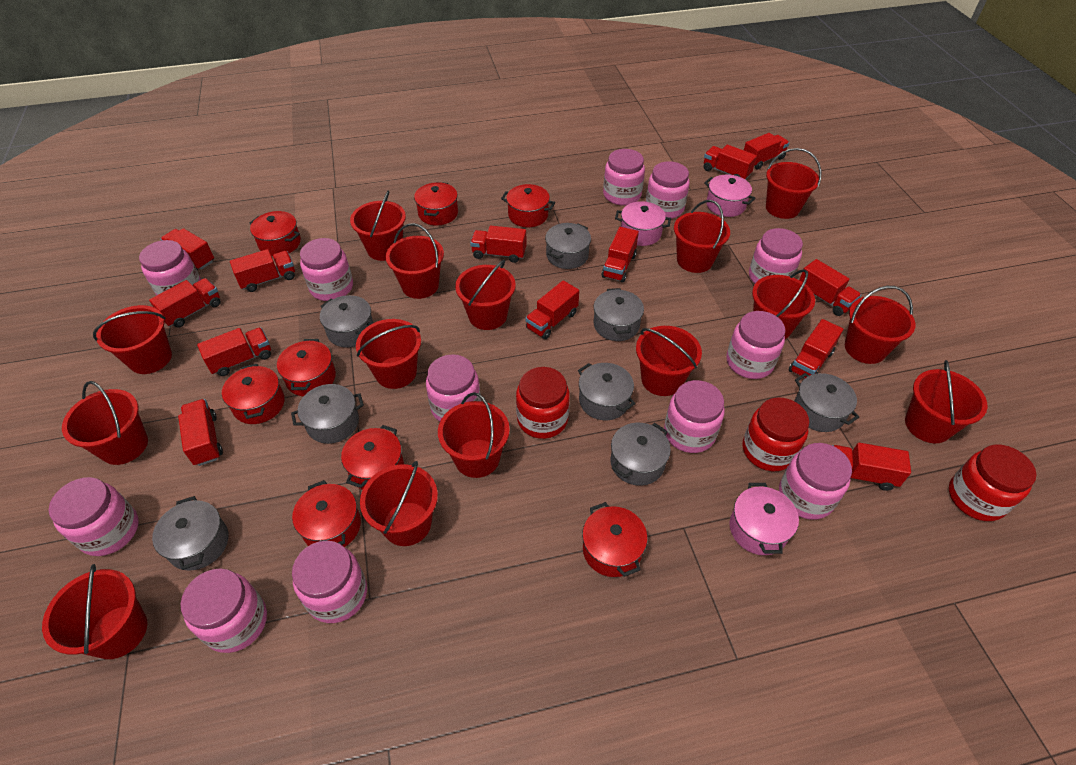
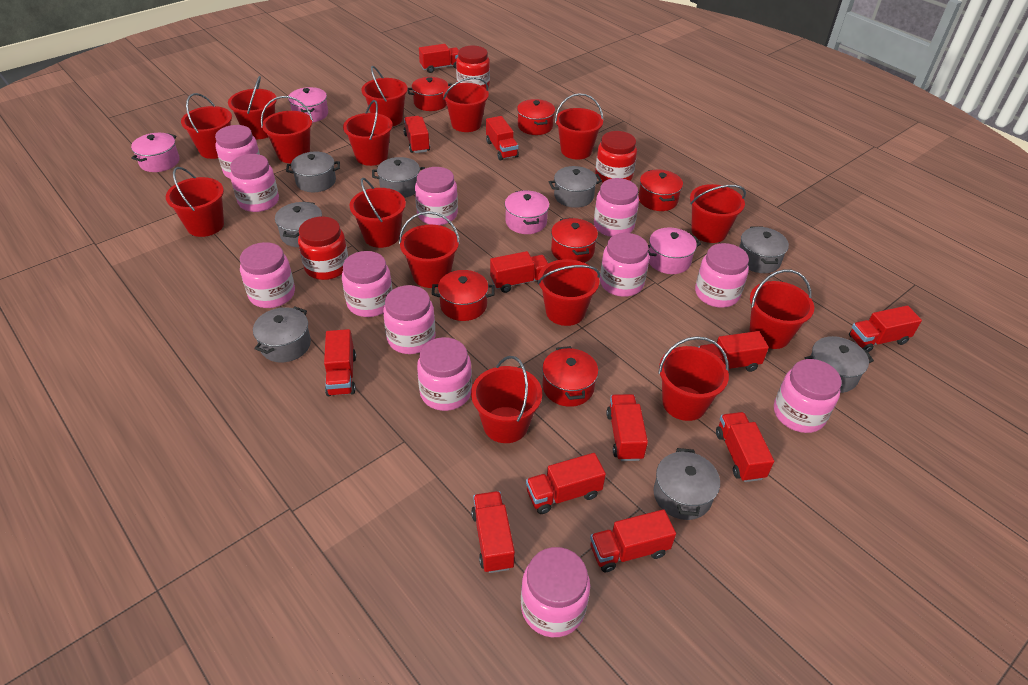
pink pot: 3 -> 4
red pot: 8 -> 6
red truck: 13 -> 12

